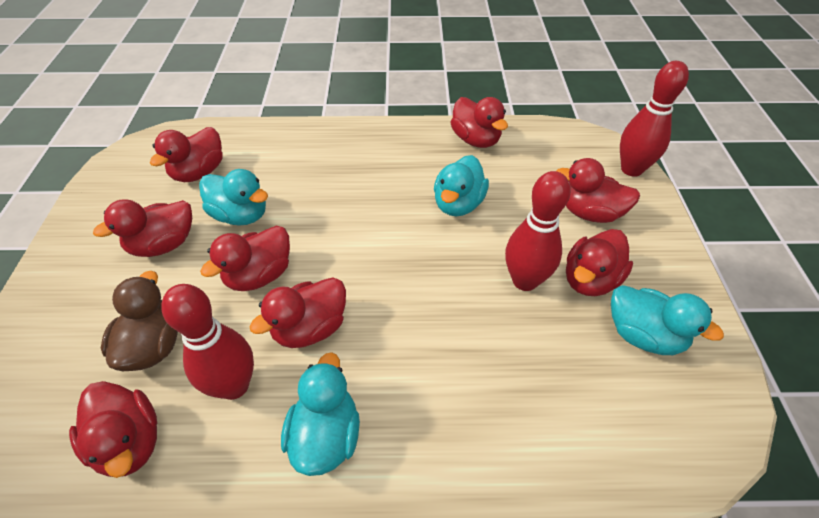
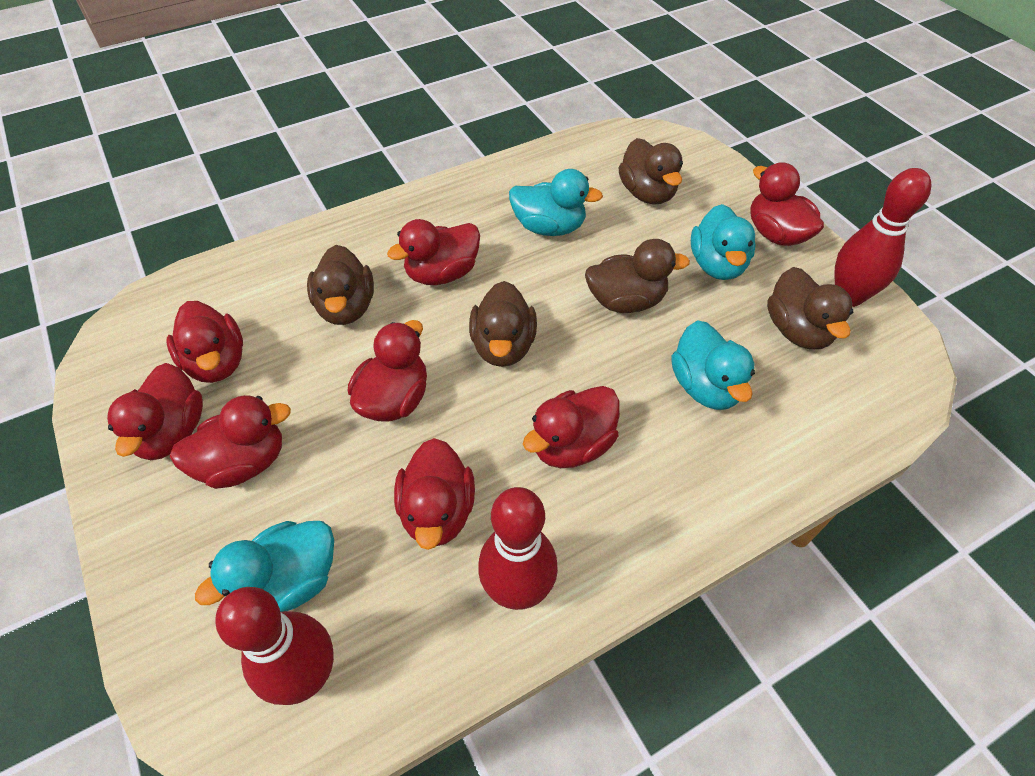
brown duck: 1 -> 5

